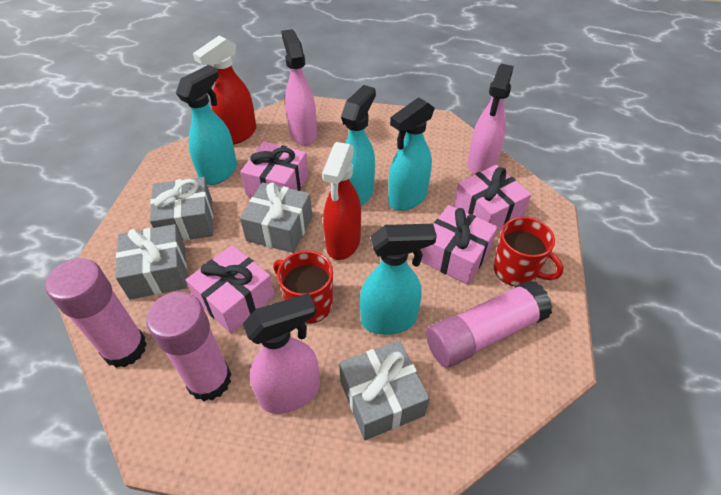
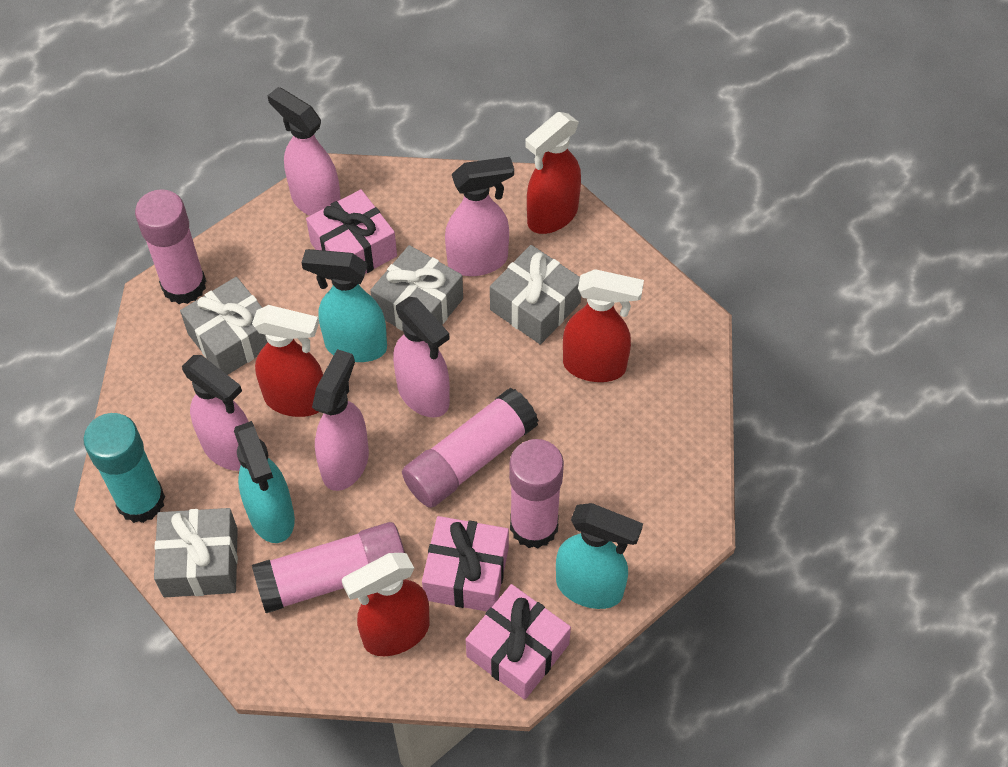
pink gift: 4 -> 3
pink glue stick: 3 -> 4
pink spray bottle: 3 -> 5
red mug: 2 -> 0
red spray bottle: 2 -> 4
turquoise glue stick: 0 -> 1
turquoise spray bottle: 4 -> 3

